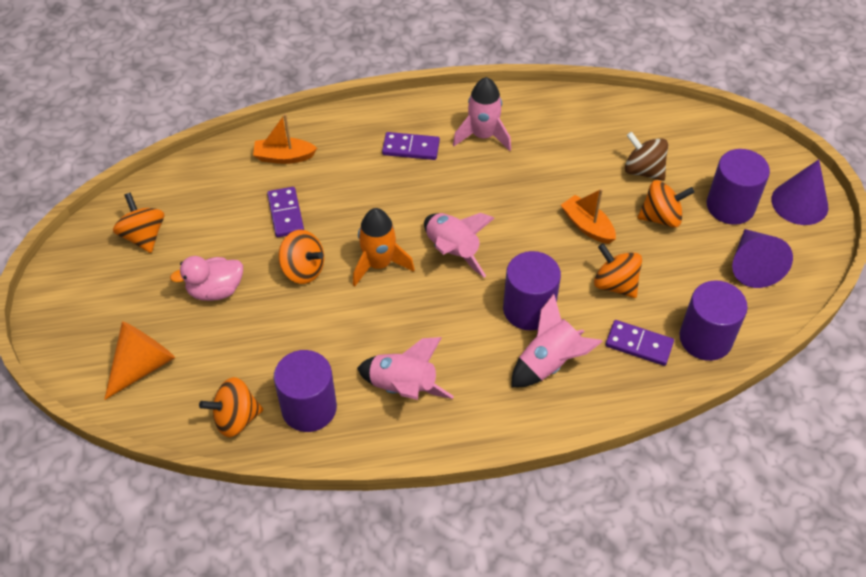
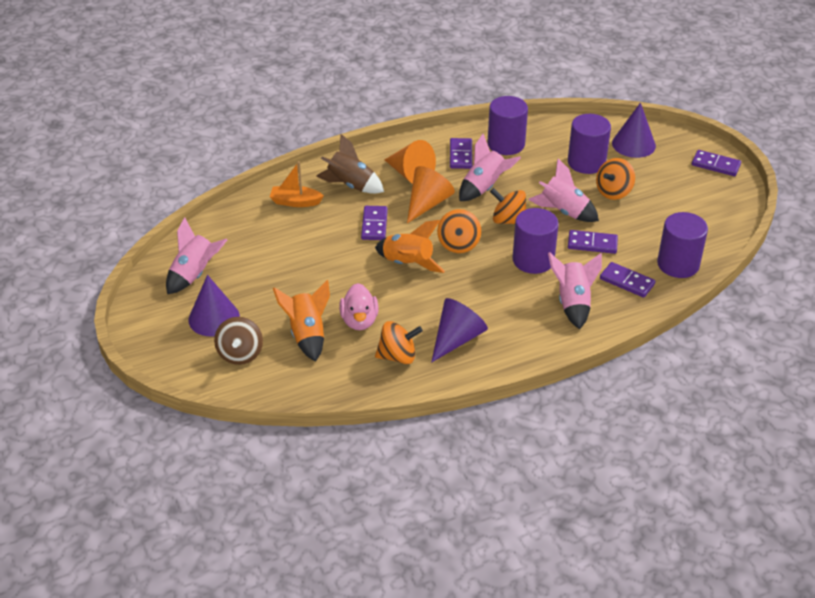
brown rocket: 0 -> 1
orange boat: 2 -> 1
orange cone: 1 -> 2
orange rocket: 1 -> 2
orange spinning top: 5 -> 4
purple cone: 2 -> 3
purple domino: 3 -> 5

